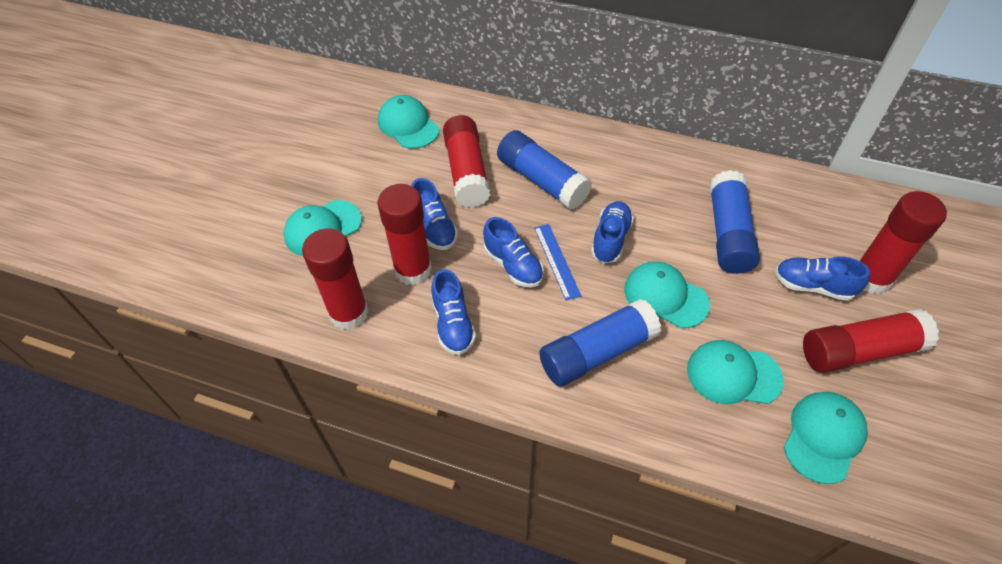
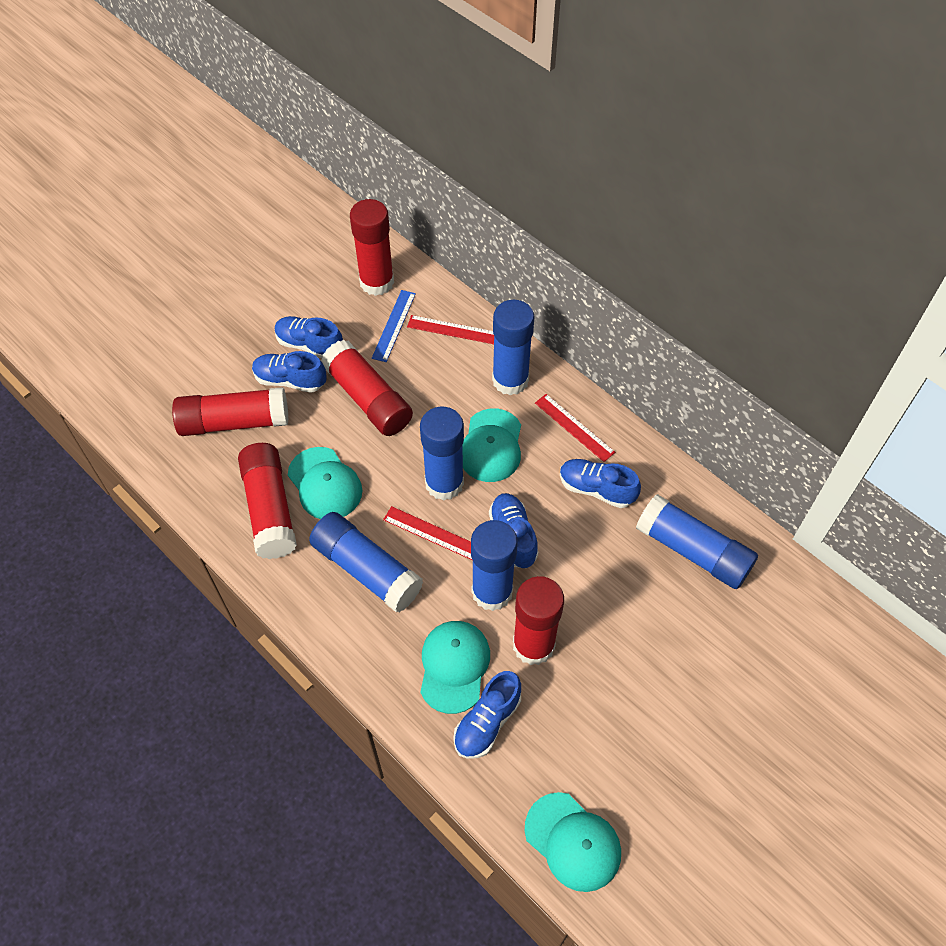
blue glue stick: 3 -> 5
red ruler: 0 -> 3
turquoise cap: 5 -> 4

